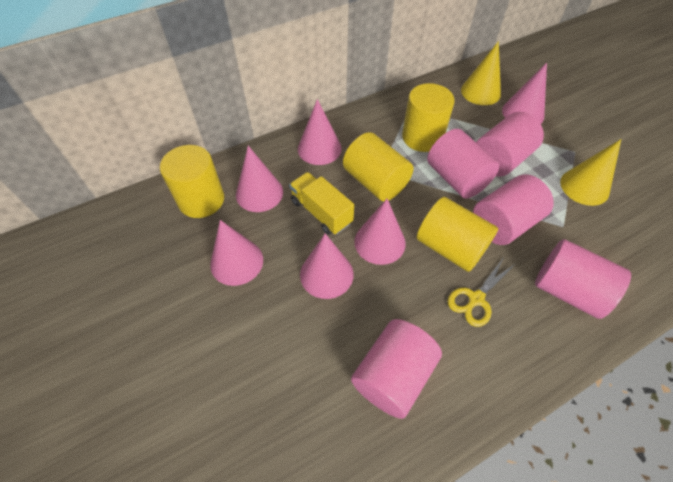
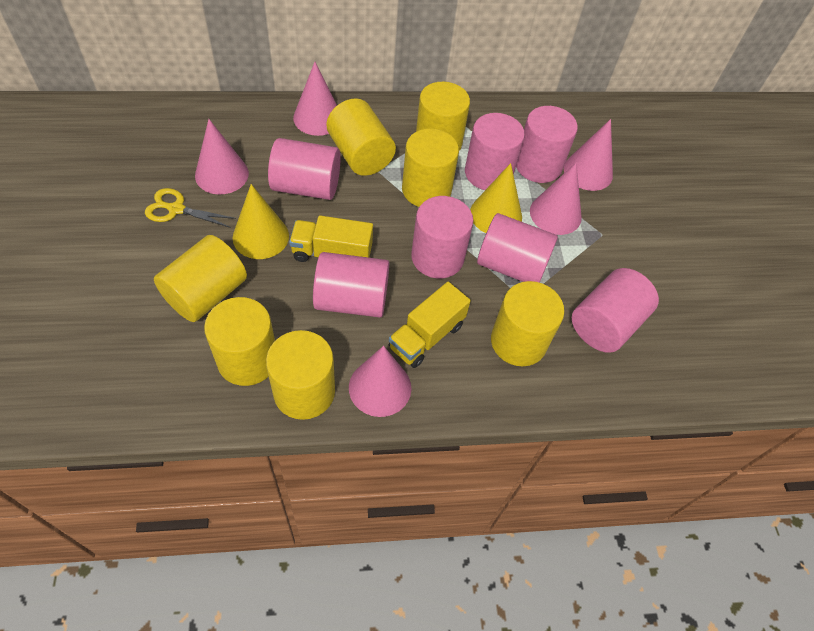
pink cone: 6 -> 5
pink cylinder: 5 -> 7
yellow cylinder: 4 -> 7
yellow truck: 1 -> 2

